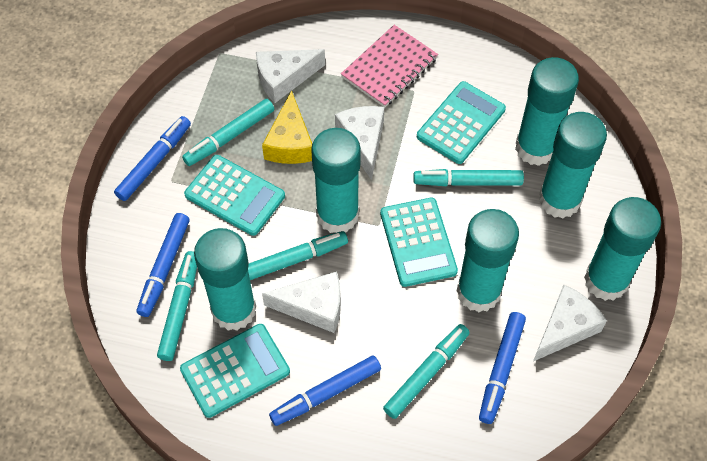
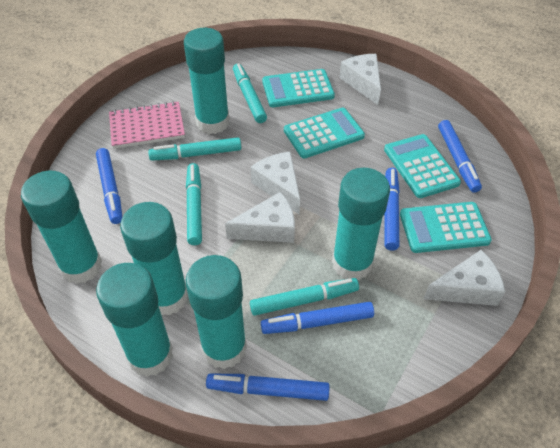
blue marker: 4 -> 5
turquoise marker: 5 -> 4
yellow cheese: 1 -> 0

